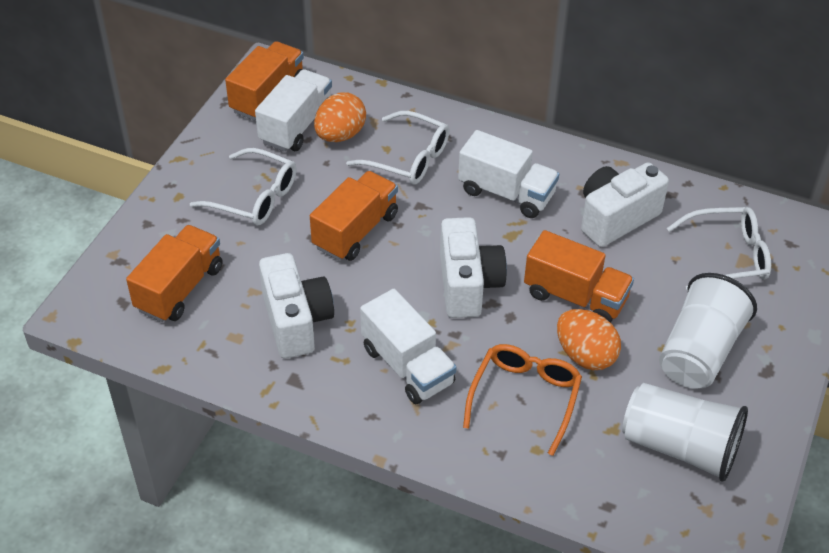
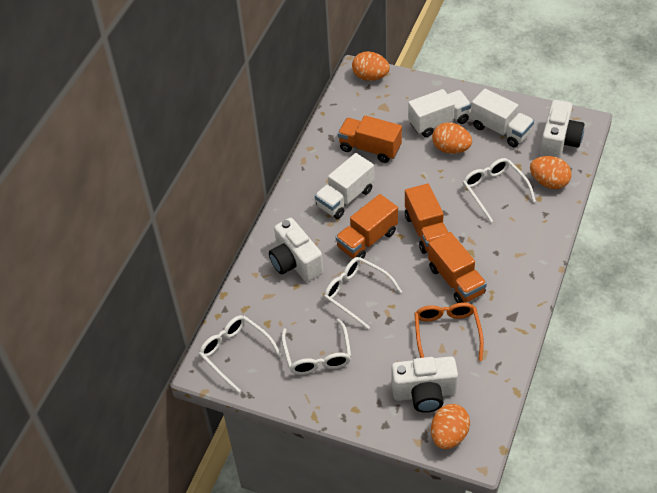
orange egg: 2 -> 4
white cup: 2 -> 0
white glasses: 3 -> 4

